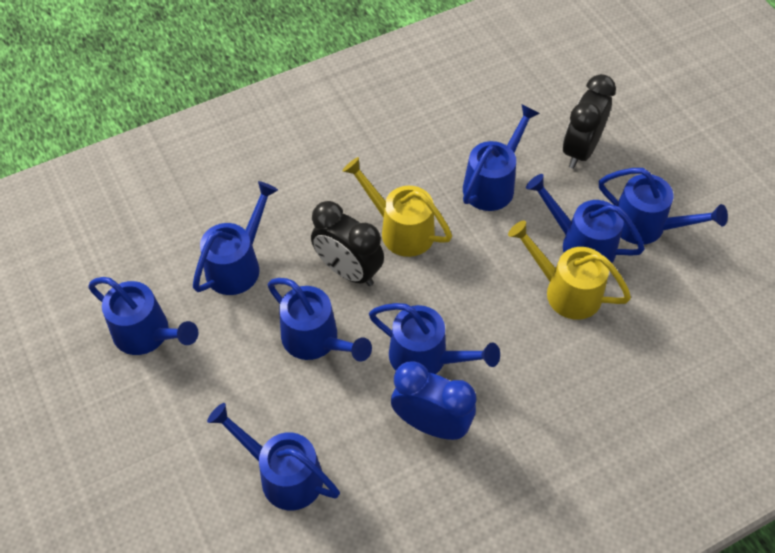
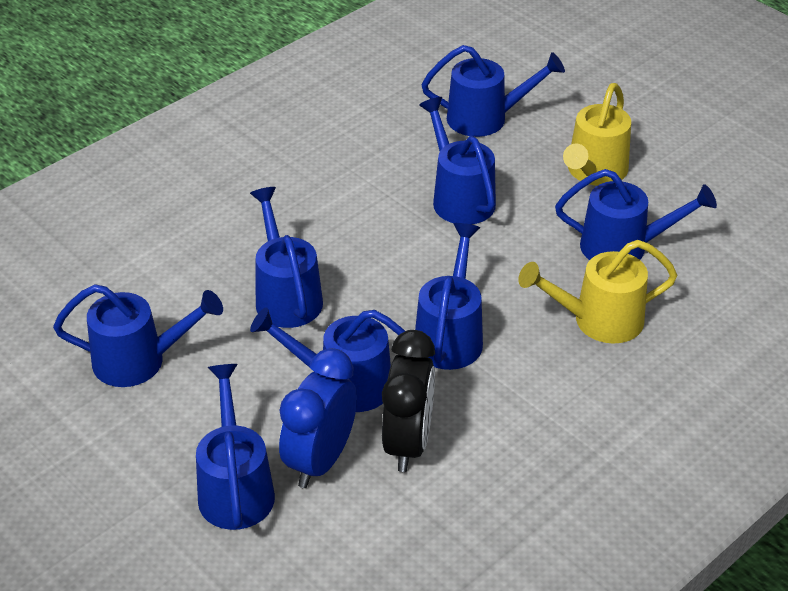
black clock: 2 -> 1

